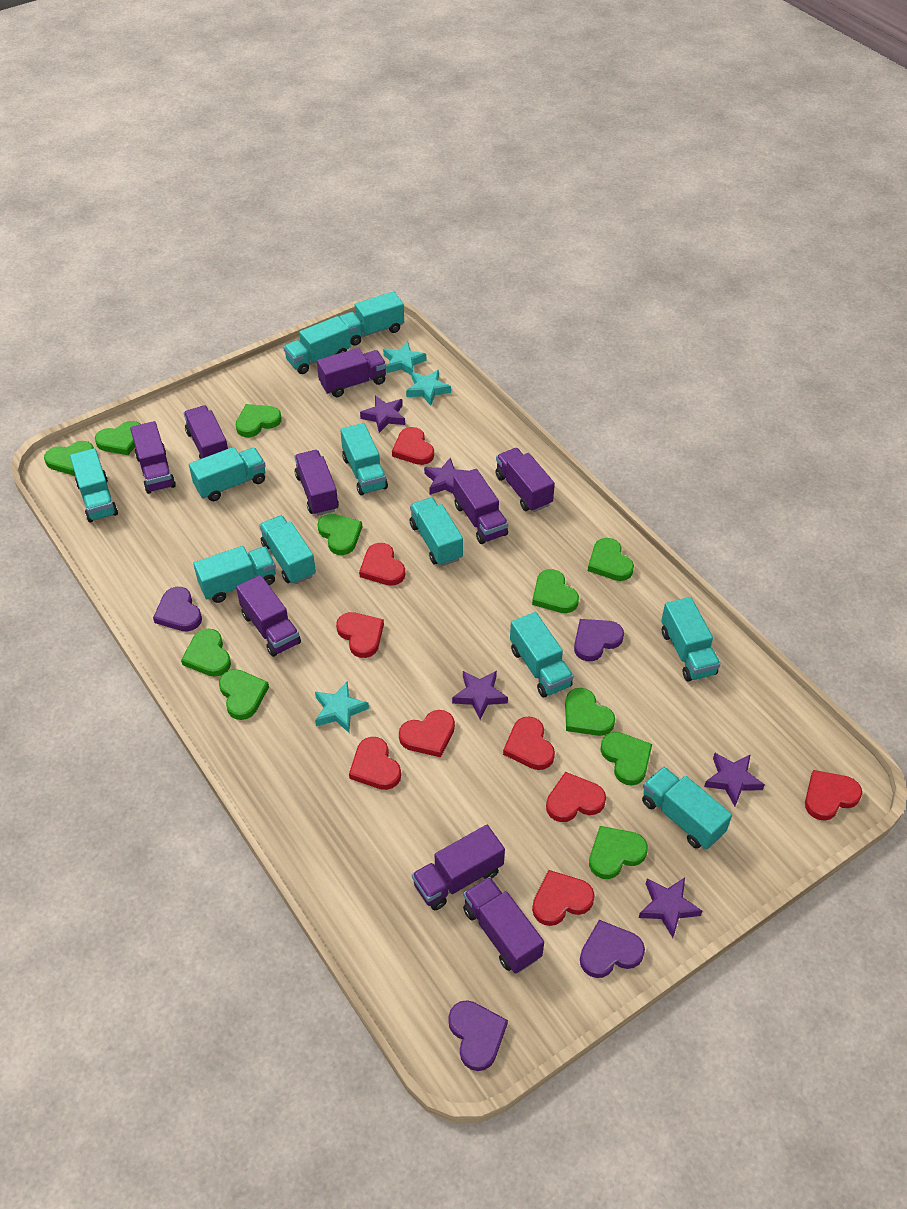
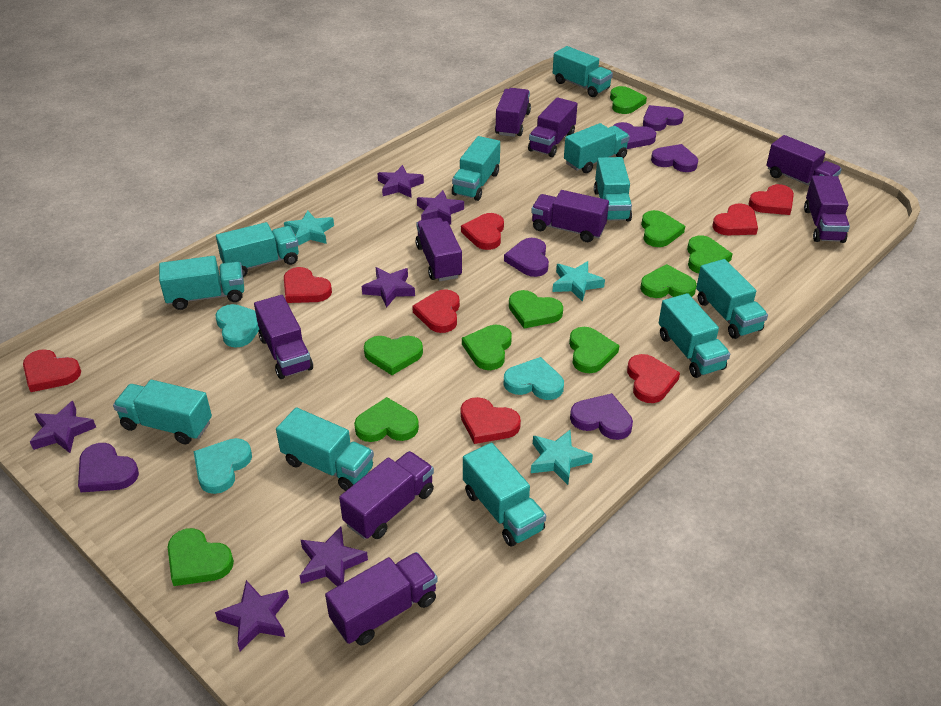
green heart: 11 -> 10
purple heart: 4 -> 6
purple star: 5 -> 6
red heart: 9 -> 8
turquoise heart: 0 -> 3

